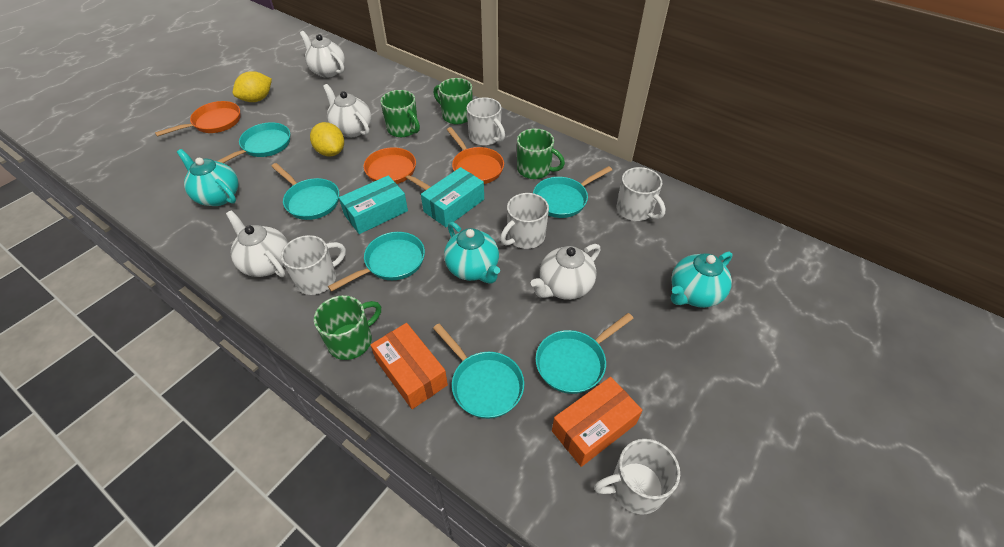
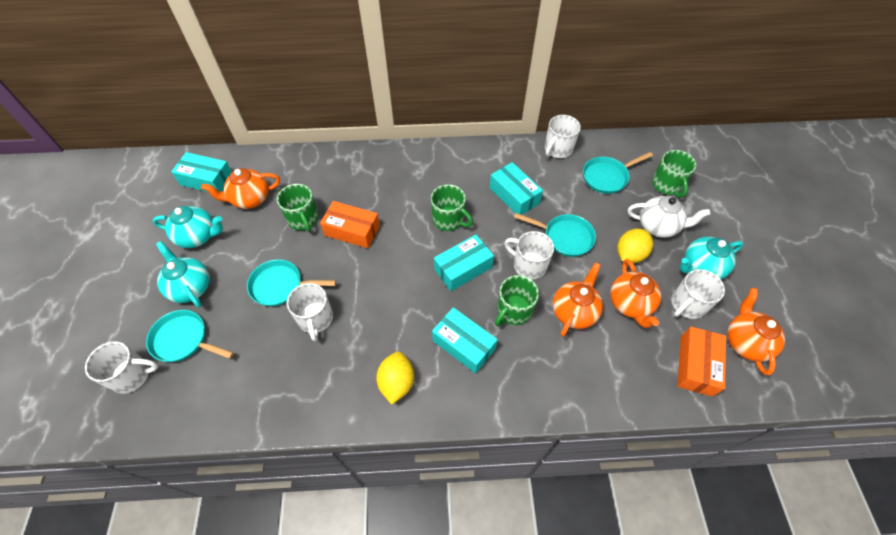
orange pan: 3 -> 0
orange teapot: 0 -> 4
turquoise box: 2 -> 4
turquoise pan: 6 -> 4
white teapot: 4 -> 1

